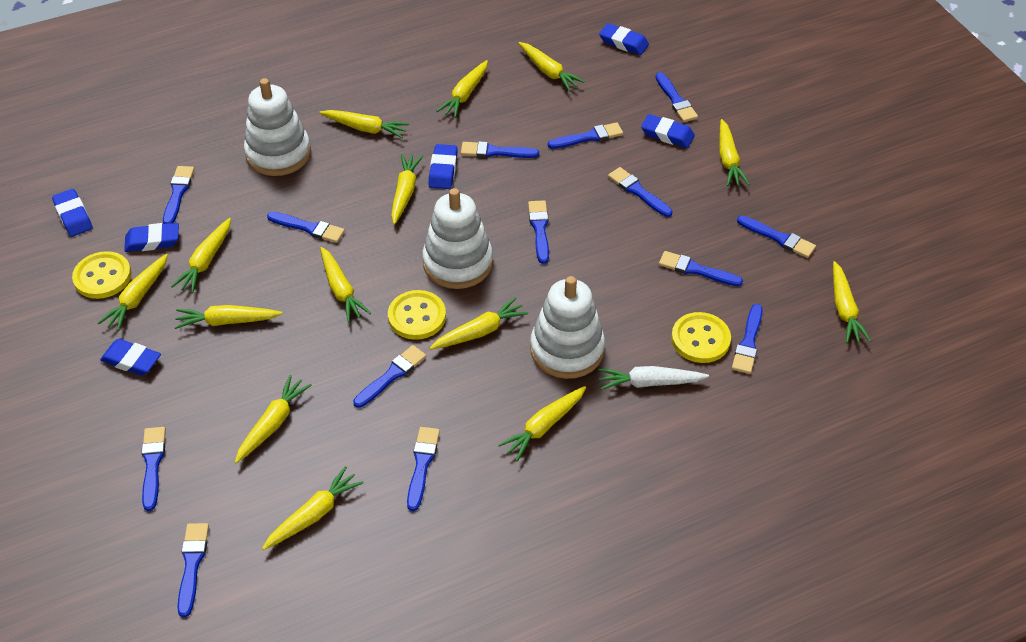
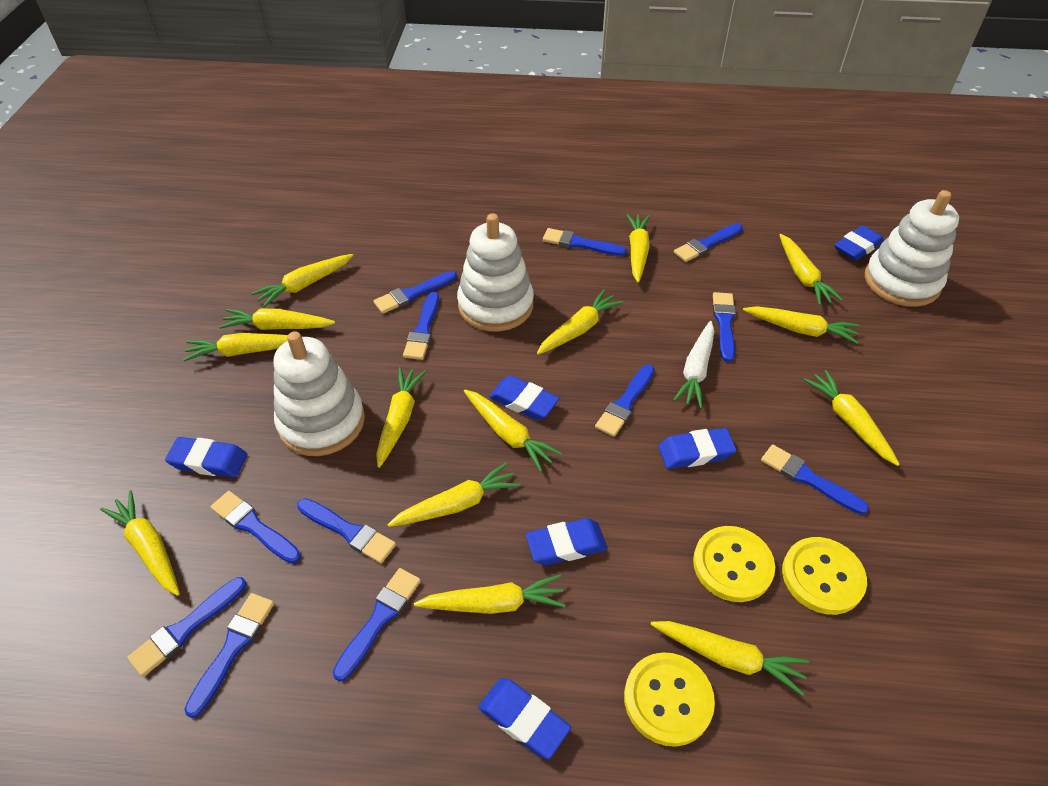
blue brush: 14 -> 12

